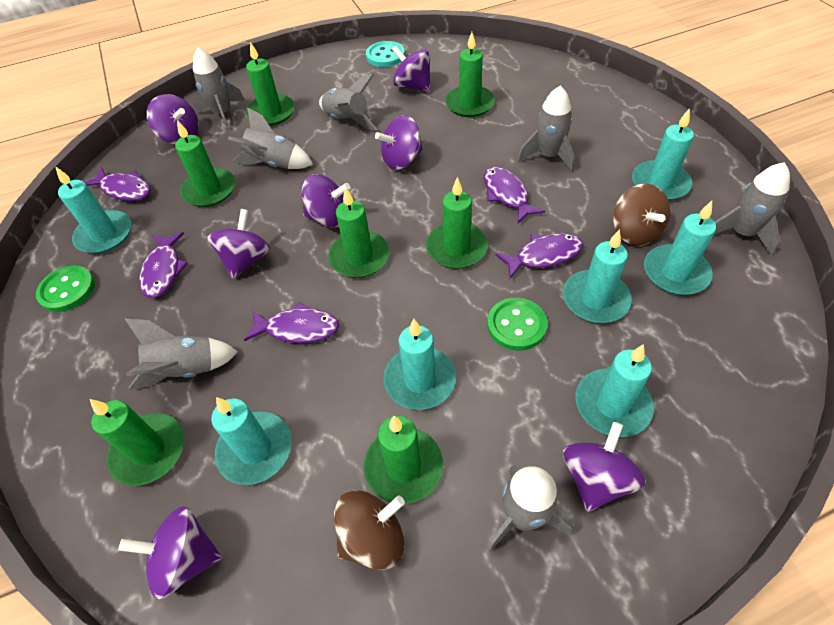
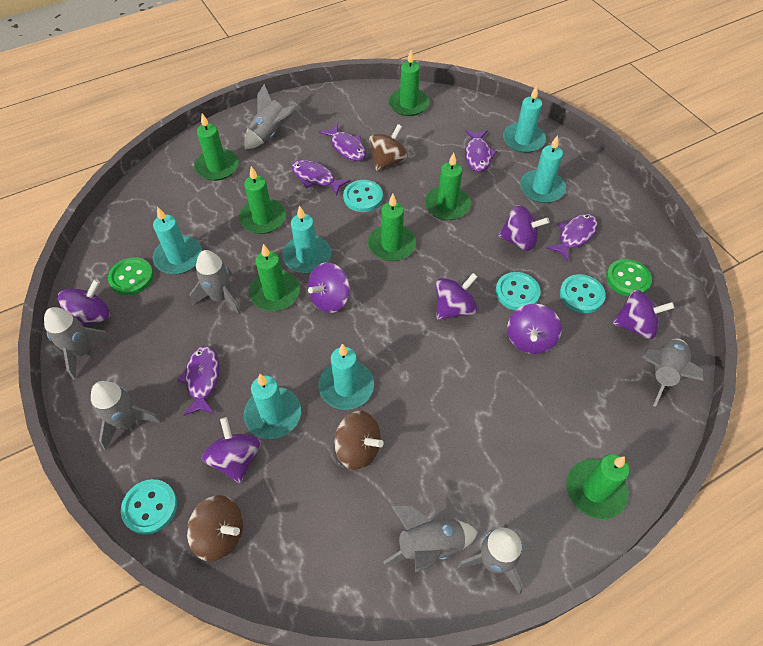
brown spinning top: 2 -> 3
turquoise button: 1 -> 4
turquoise candle: 7 -> 6

